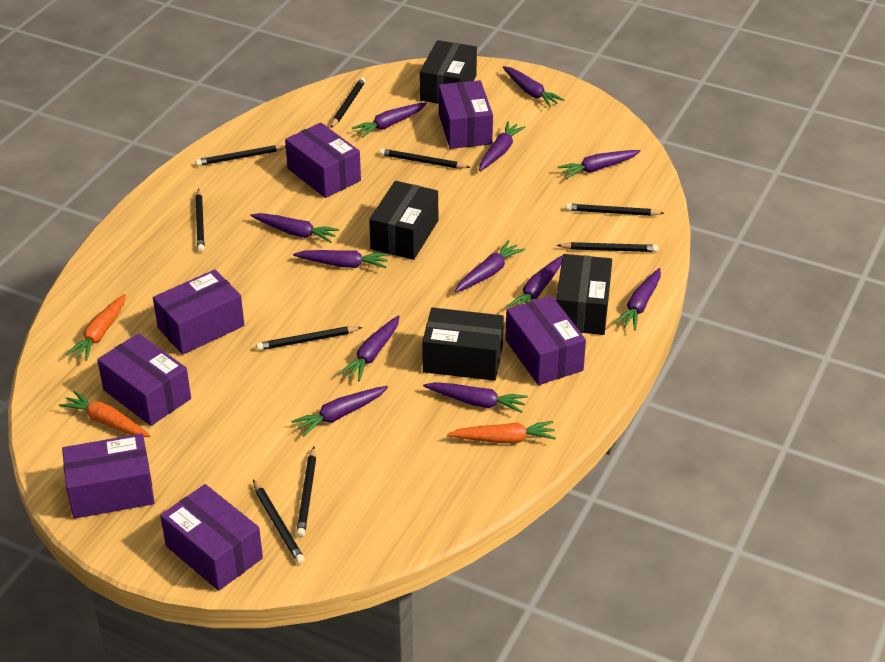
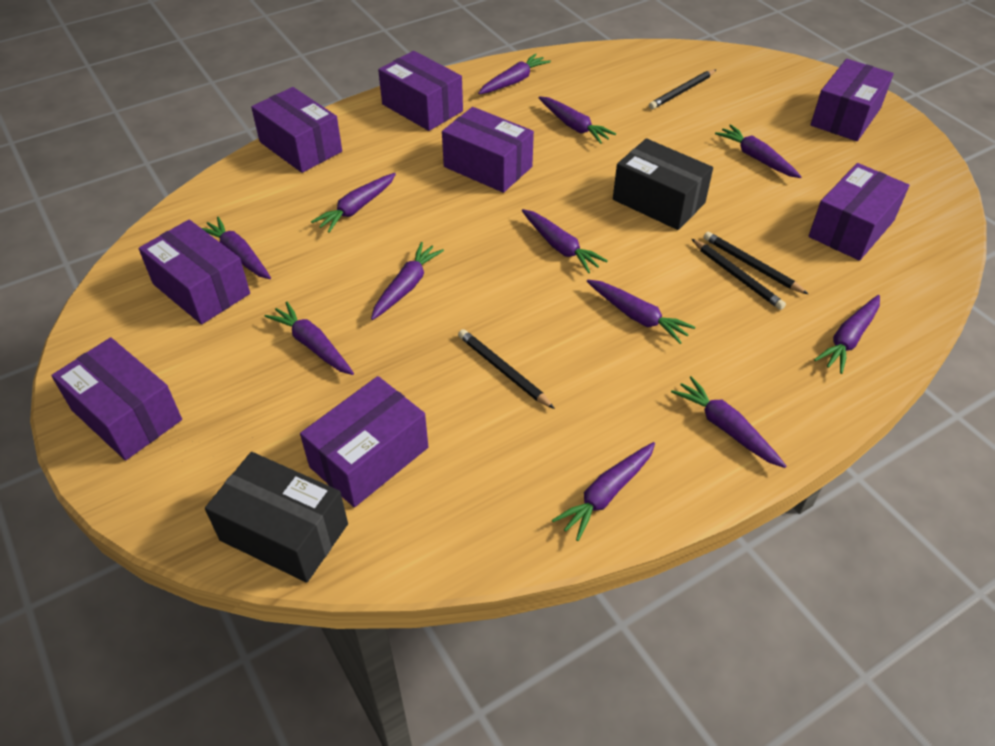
black box: 4 -> 2
black pencil: 9 -> 4
orange carrot: 3 -> 0
purple box: 7 -> 8

